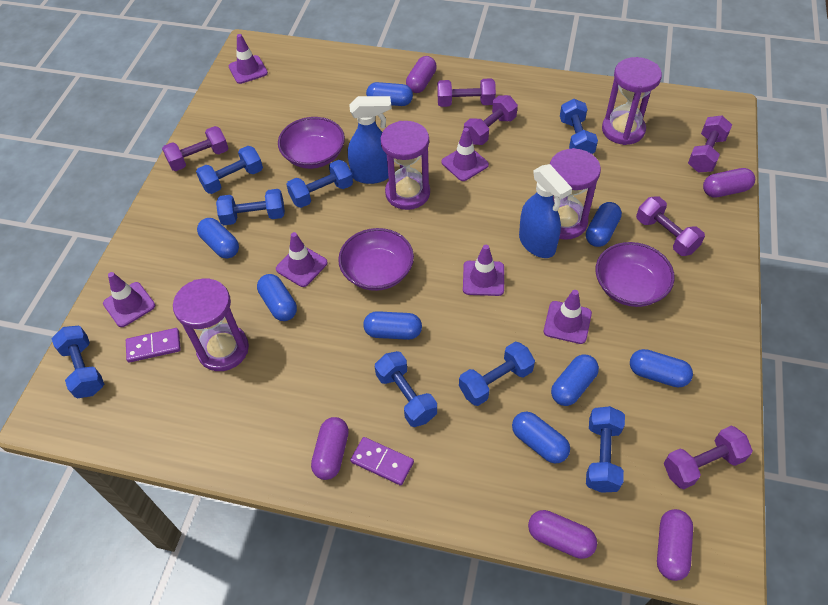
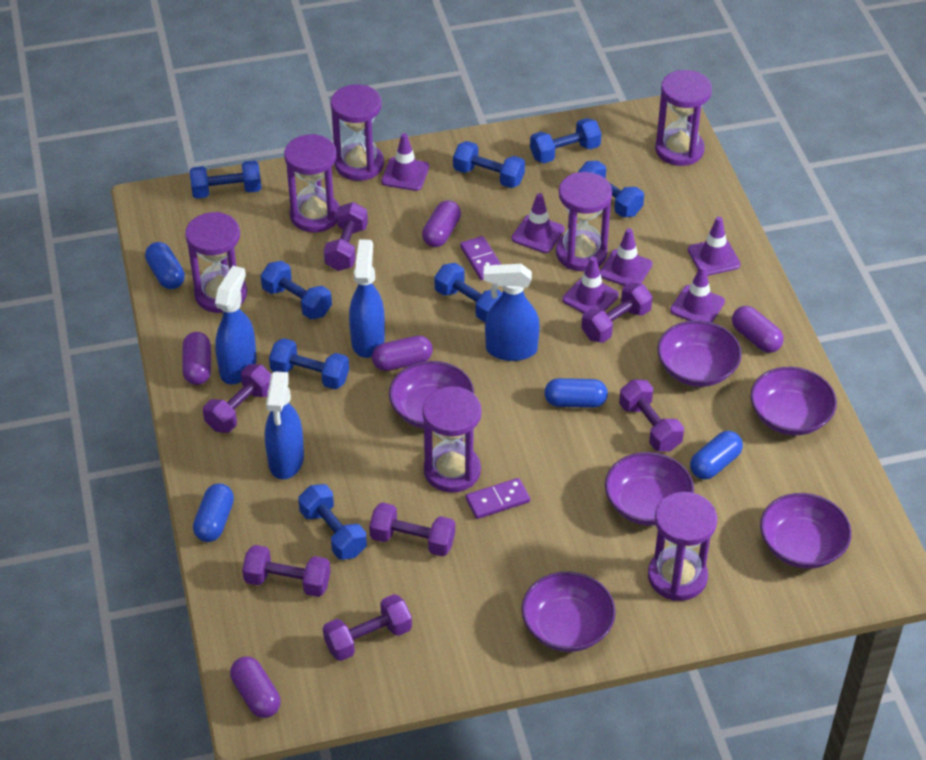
blue capsule: 8 -> 4
blue spray bottle: 2 -> 4
purple bowl: 3 -> 6
purple dumbbell: 6 -> 7
purple hourglass: 4 -> 7

